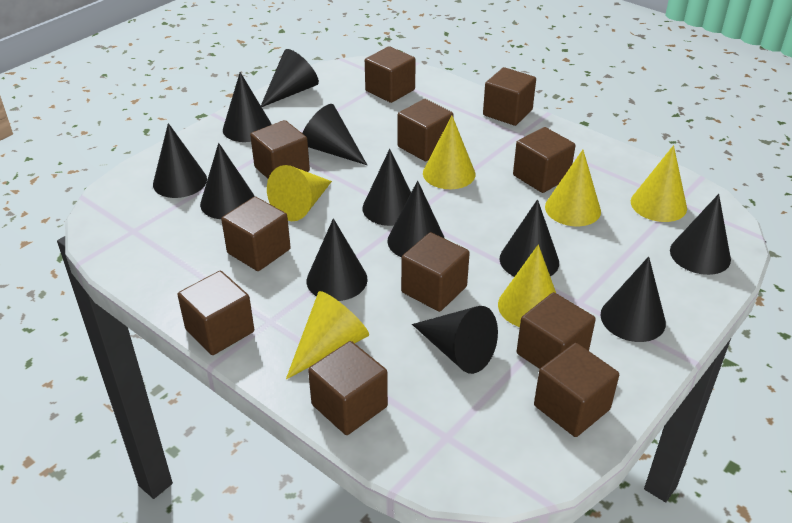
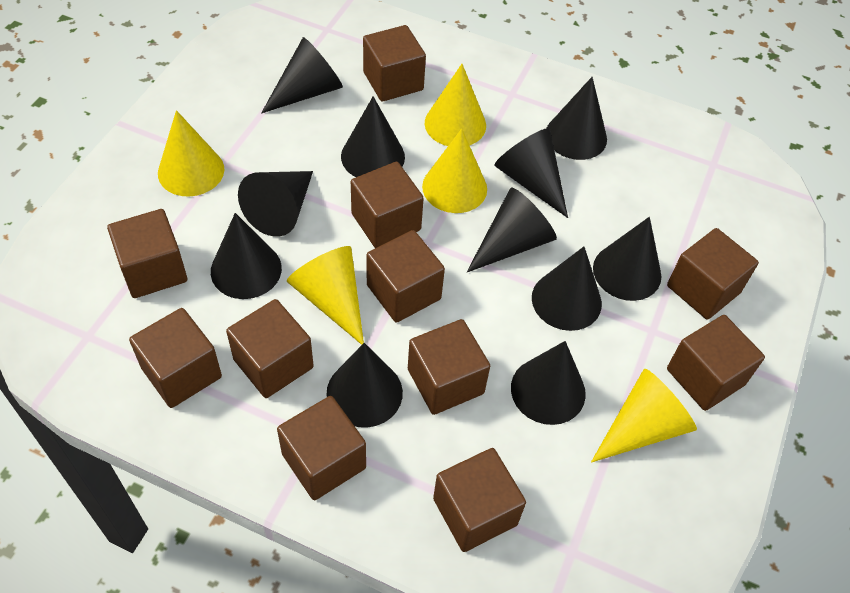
black cone: 12 -> 11
yellow cone: 6 -> 5

